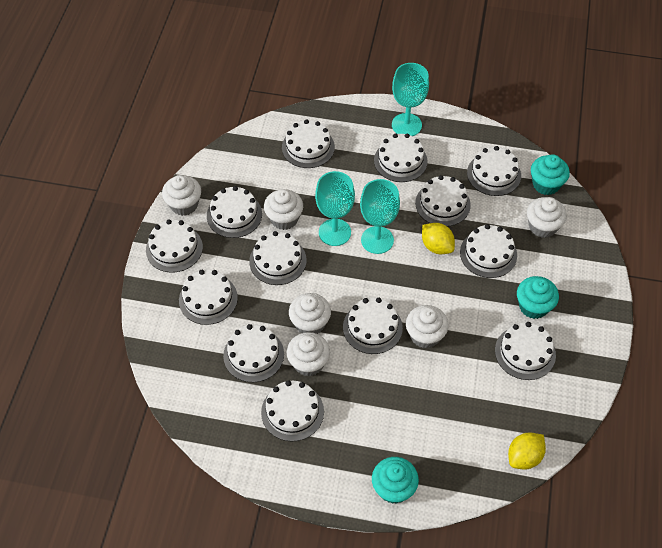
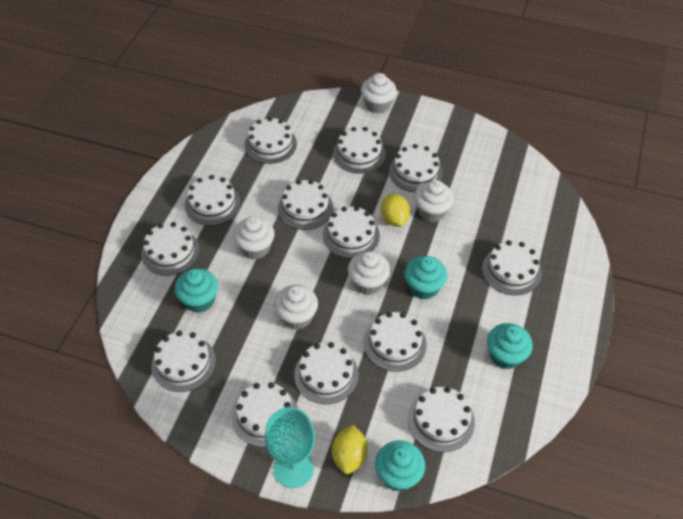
turquoise cupcake: 3 -> 4
turquoise goblet: 3 -> 1
white cupcake: 6 -> 5

